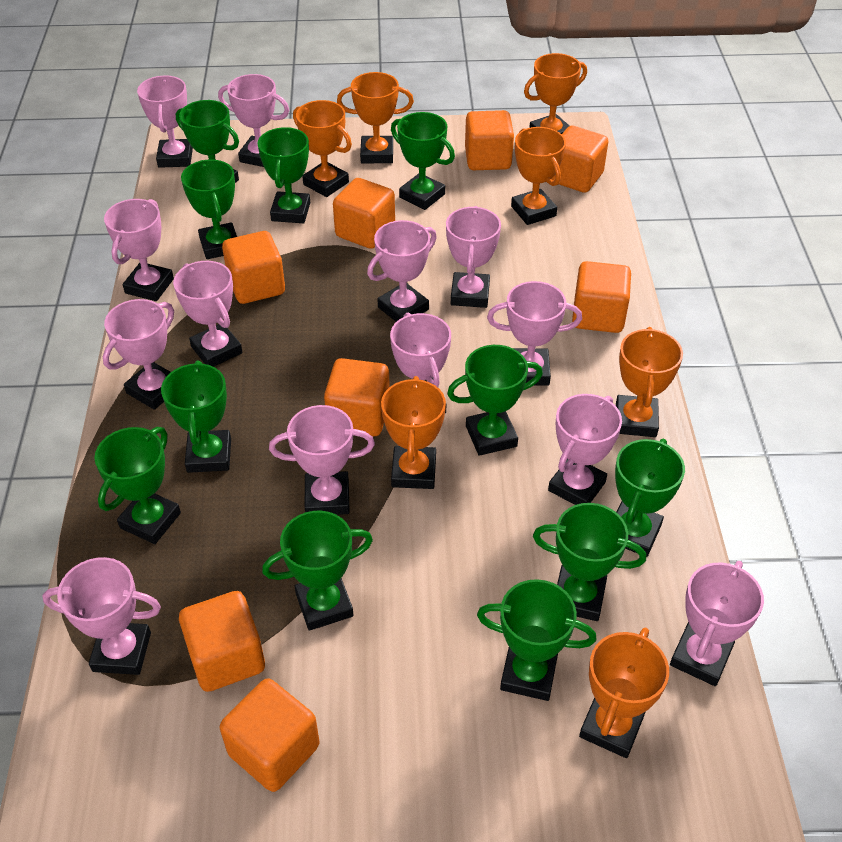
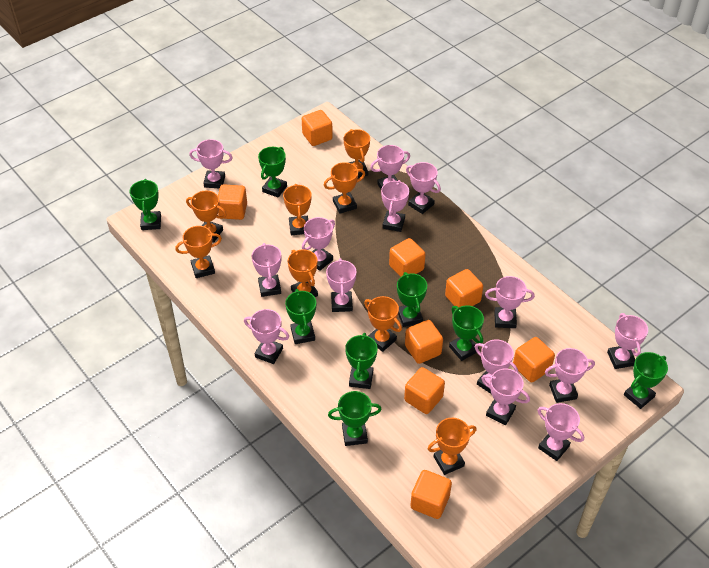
green trophy: 11 -> 8
orange trophy: 7 -> 8
pink trophy: 13 -> 14

